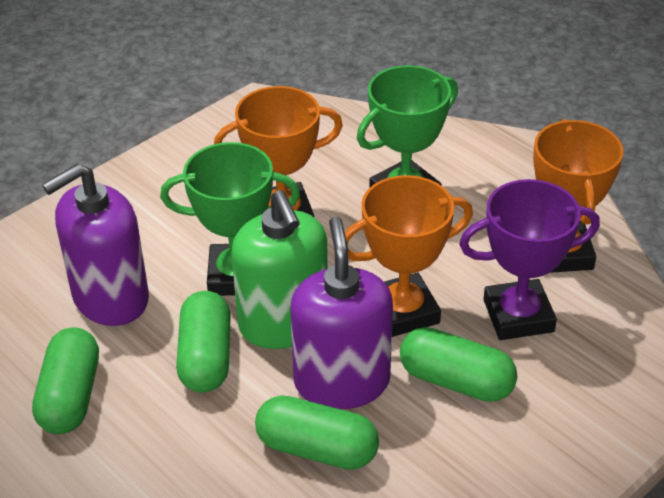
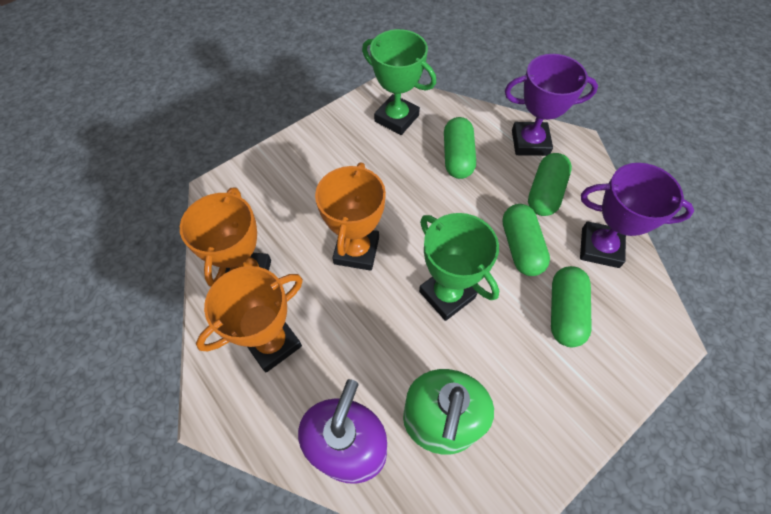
purple soap dispenser: 2 -> 1
purple trophy: 1 -> 2

